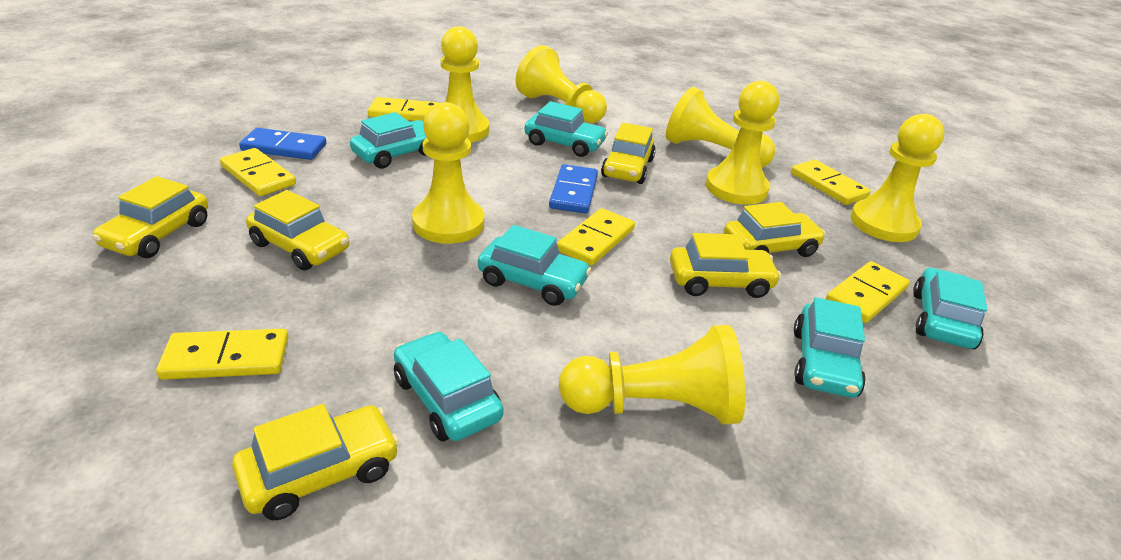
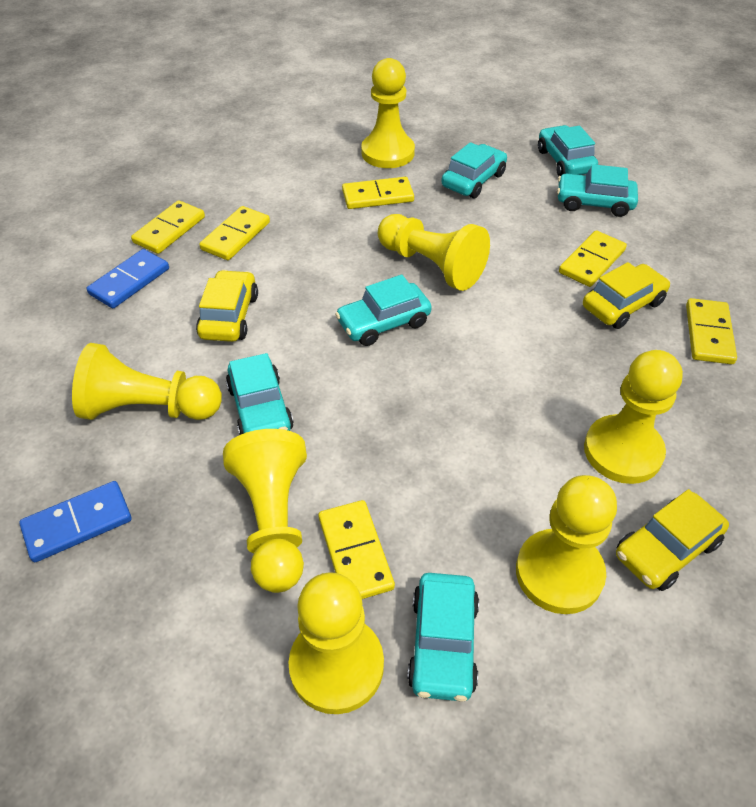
yellow car: 6 -> 3

